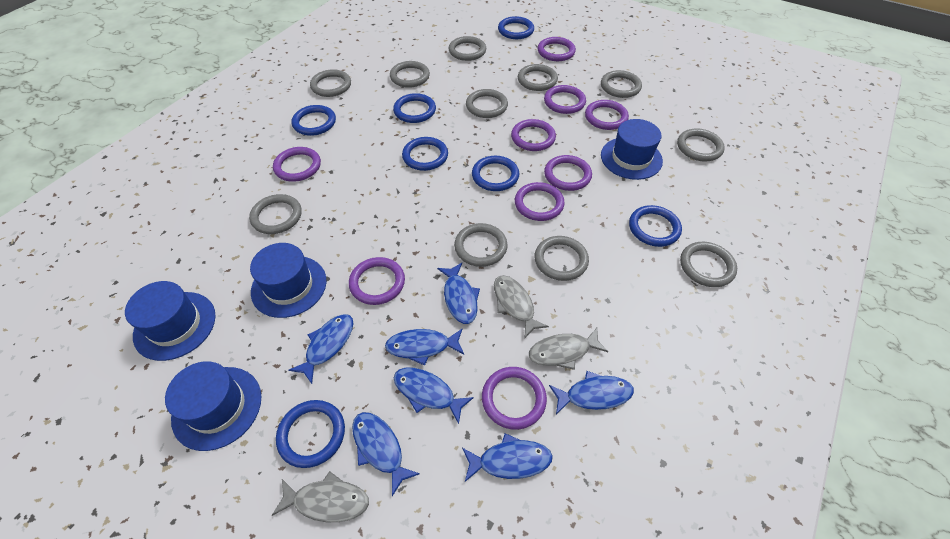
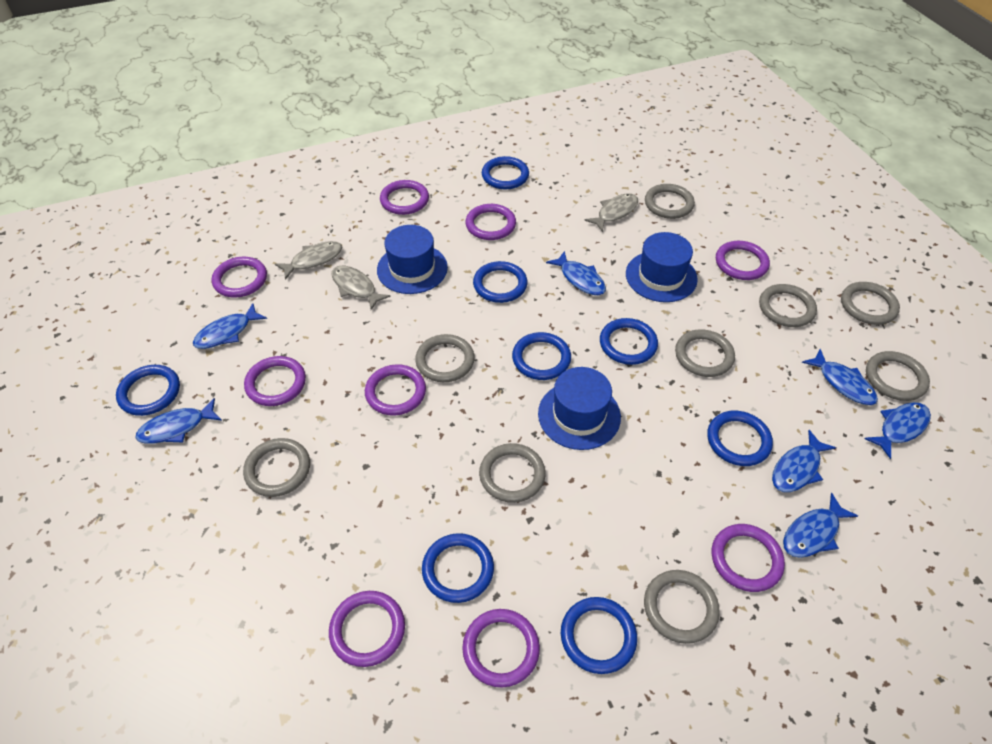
blue hat: 4 -> 3
blue ring: 7 -> 8
grey ring: 11 -> 9

